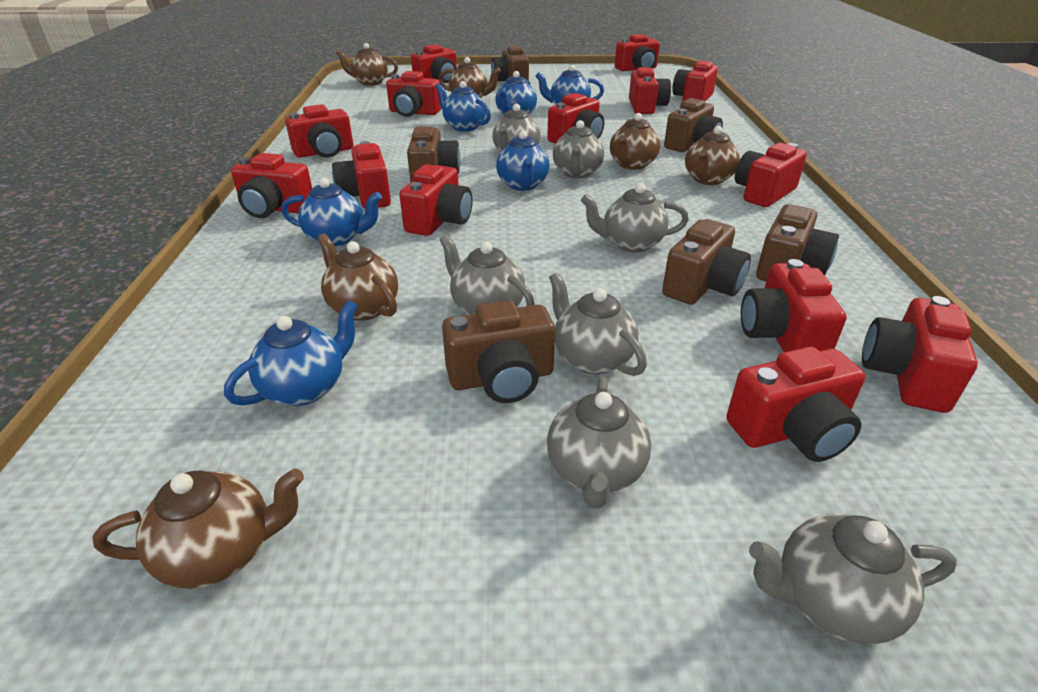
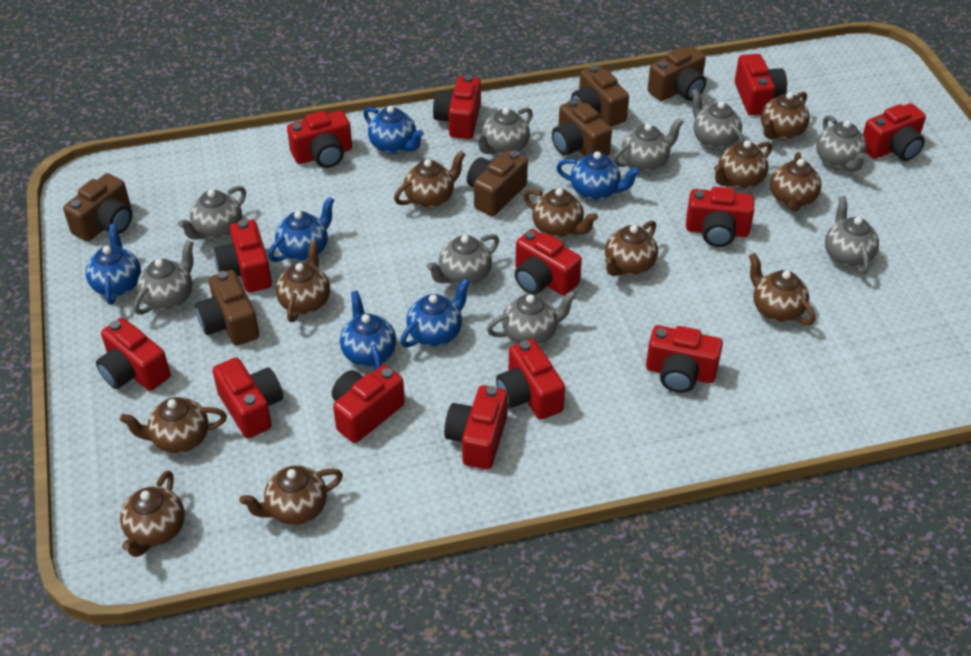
brown teapot: 6 -> 11
grey teapot: 7 -> 9
red camera: 14 -> 13

